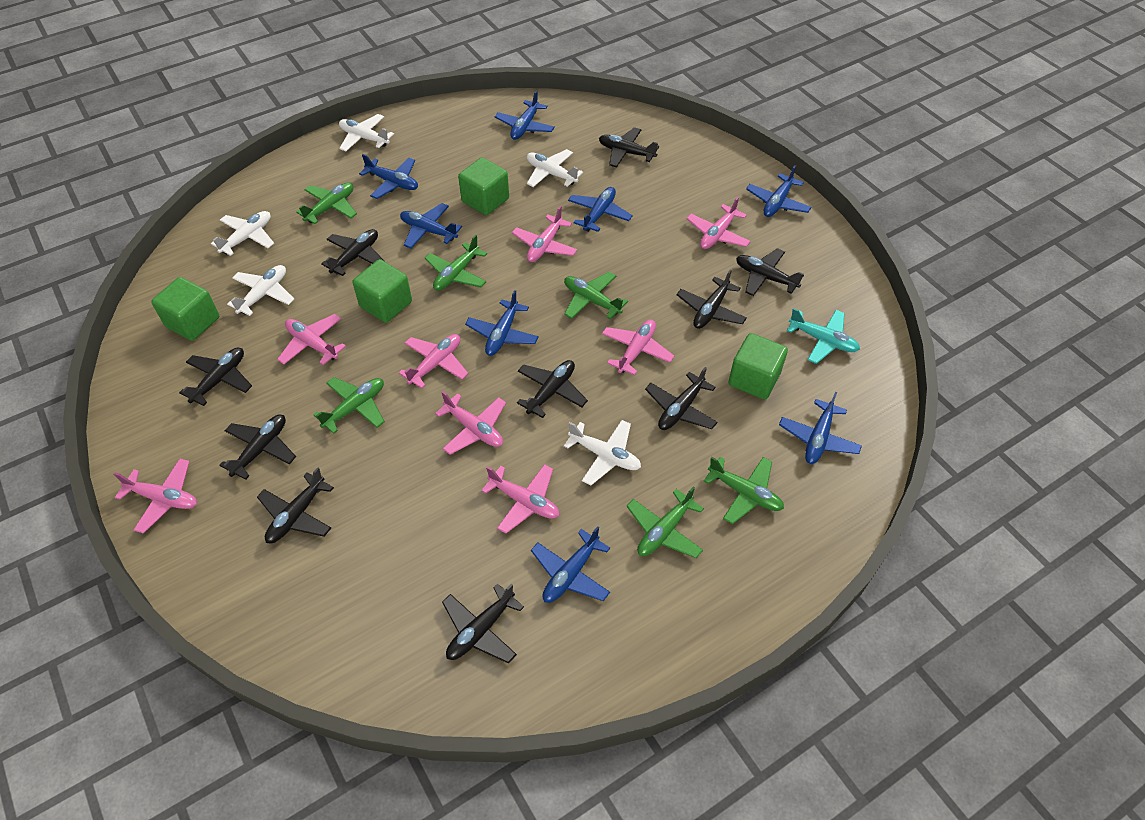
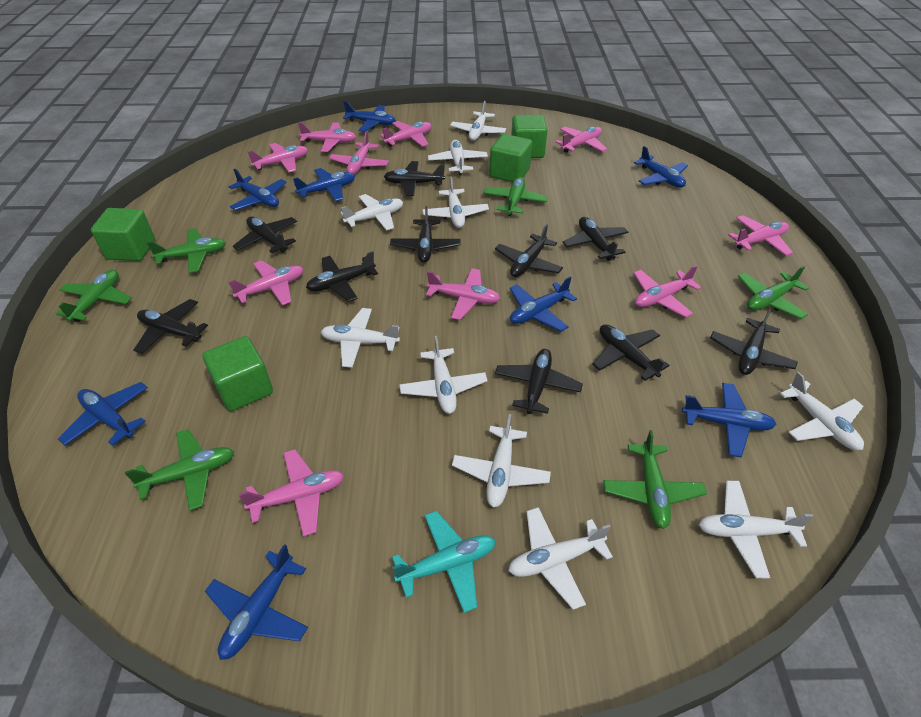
pink plane: 8 -> 10
white plane: 5 -> 10

